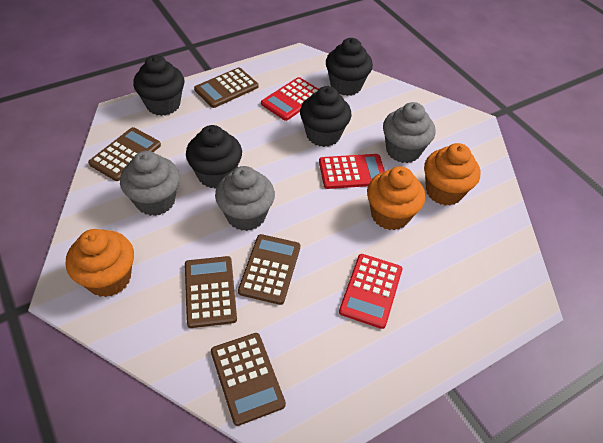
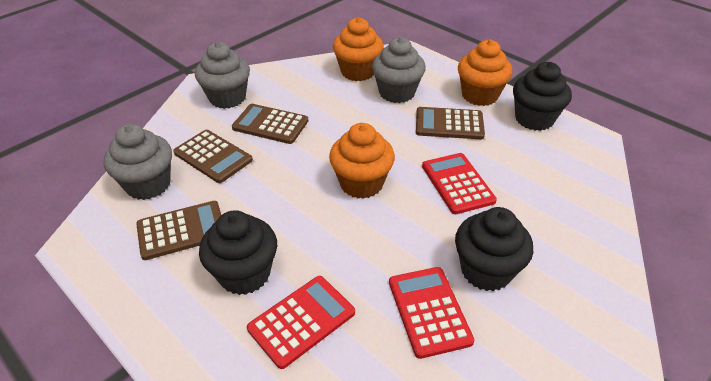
black cupcake: 4 -> 3
brown calculator: 5 -> 4

